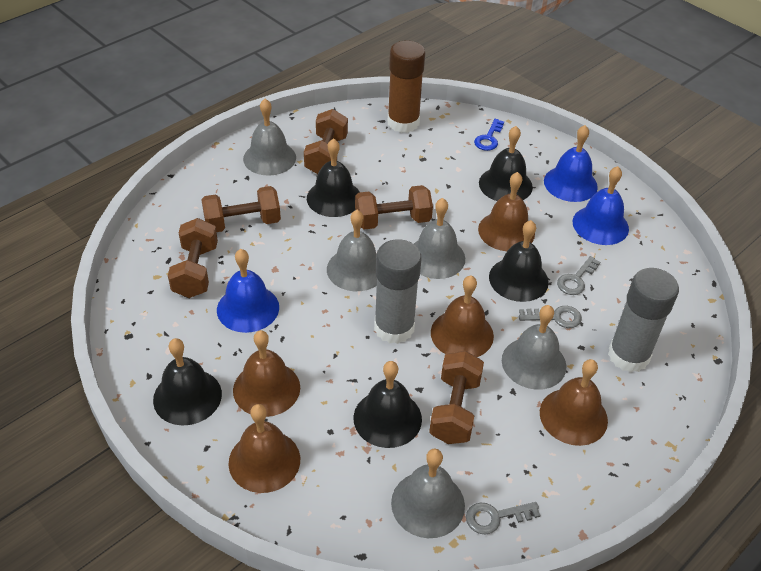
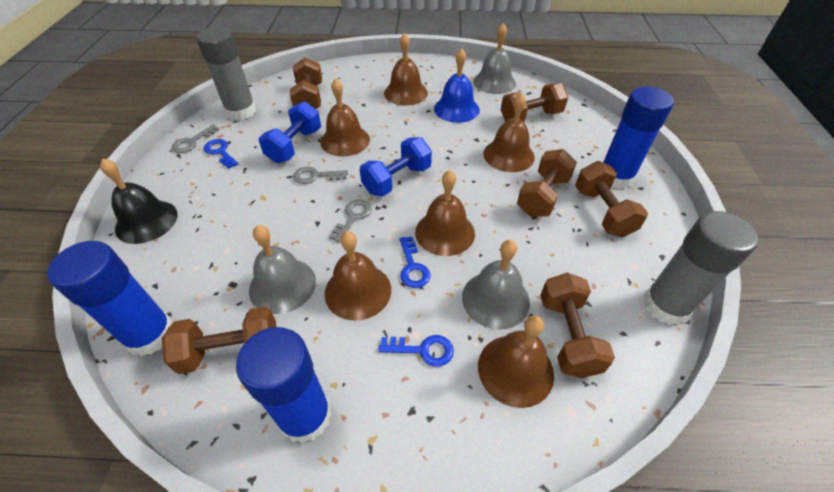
black bell: 5 -> 1
blue bell: 3 -> 1
blue dumbbell: 0 -> 2
blue glue stick: 0 -> 3
blue key: 1 -> 3
brown bell: 5 -> 6
brown dumbbell: 5 -> 6
brown glue stick: 1 -> 0
grey bell: 5 -> 3

